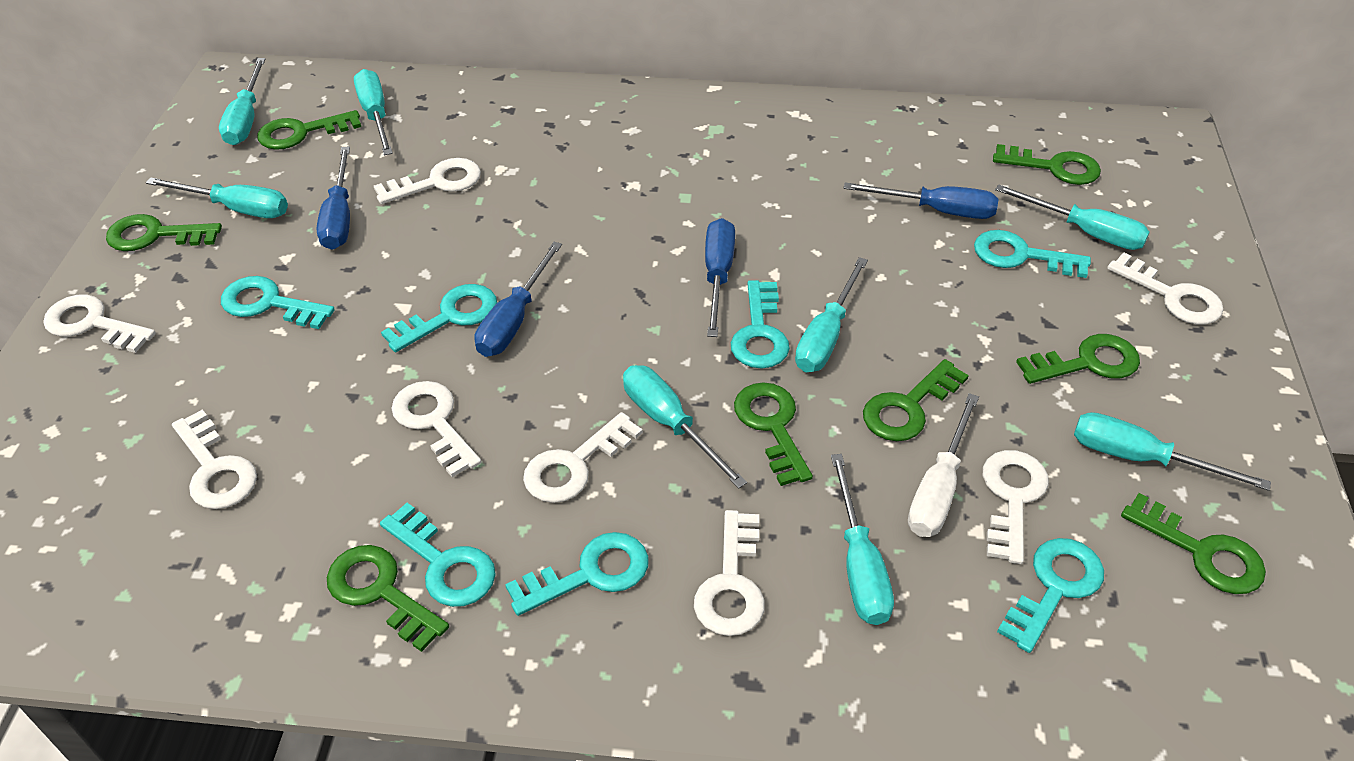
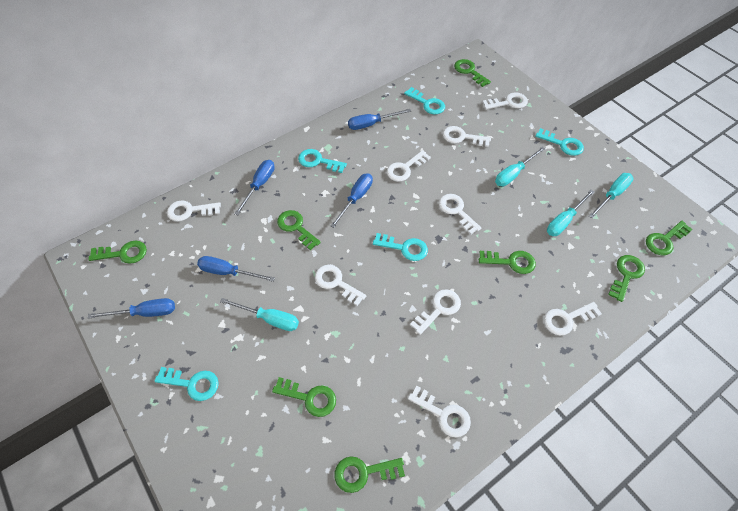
blue screwdriver: 4 -> 5
turquoise key: 7 -> 5
turquoise screwdriver: 8 -> 4
white key: 8 -> 9
white screwdriver: 1 -> 0

